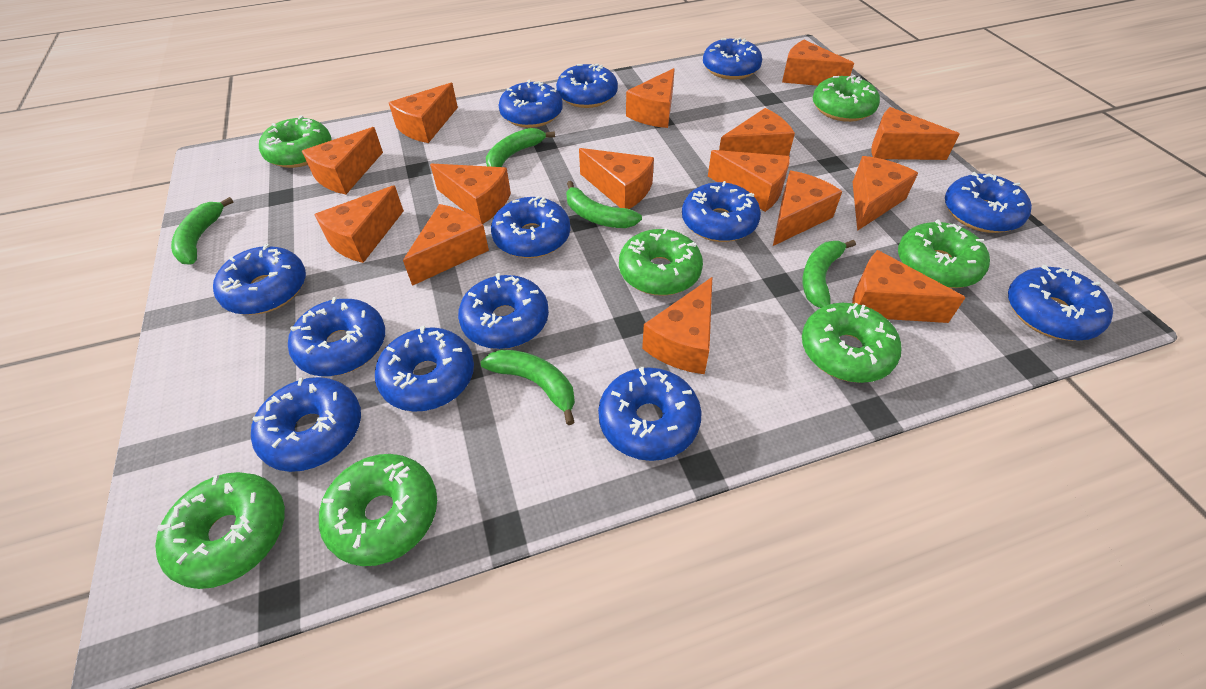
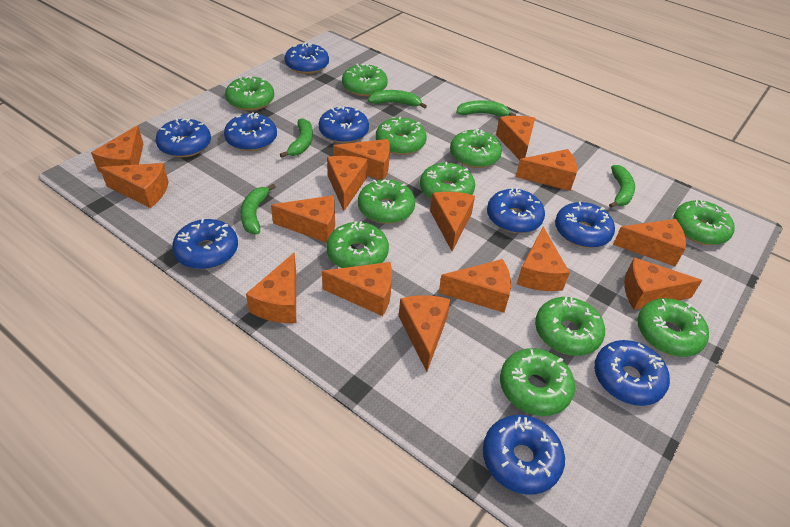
blue donut: 13 -> 9
green donut: 7 -> 11

